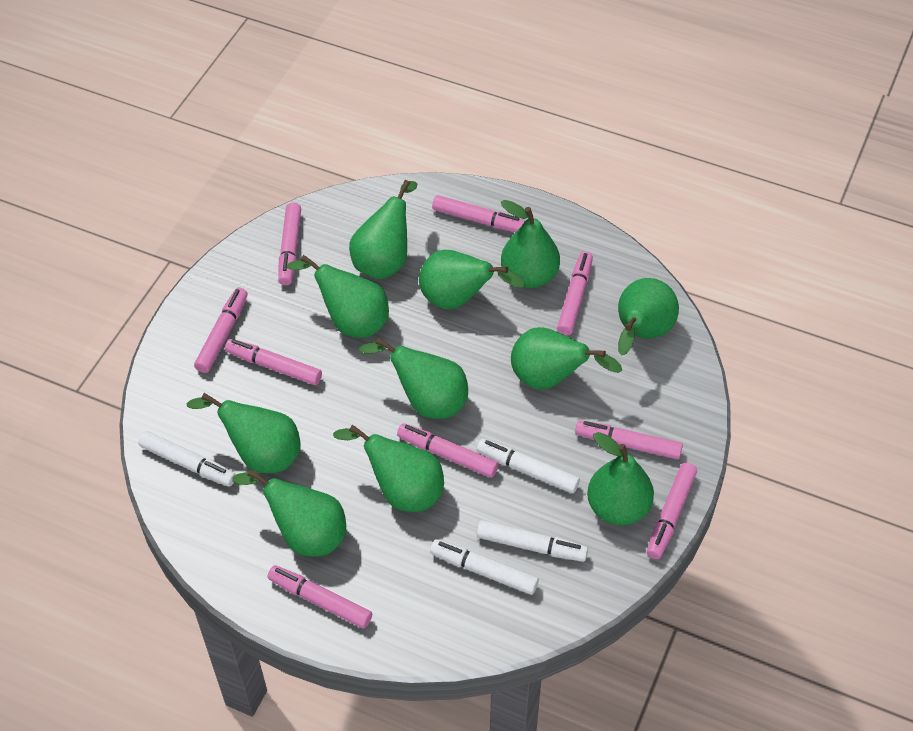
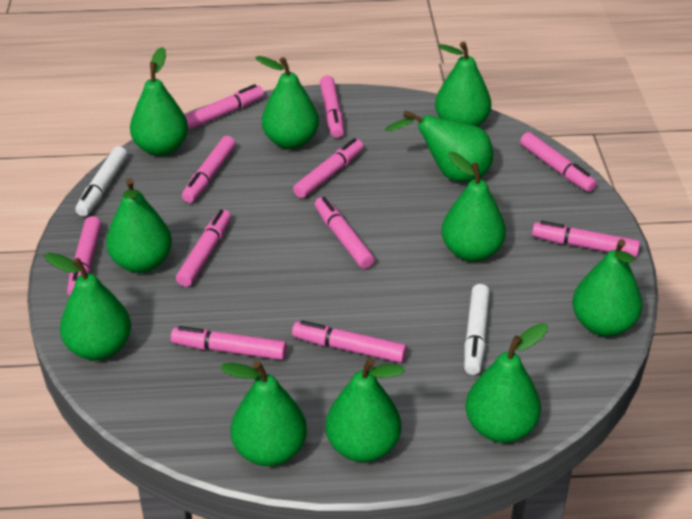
pink marker: 9 -> 11
white marker: 4 -> 2

